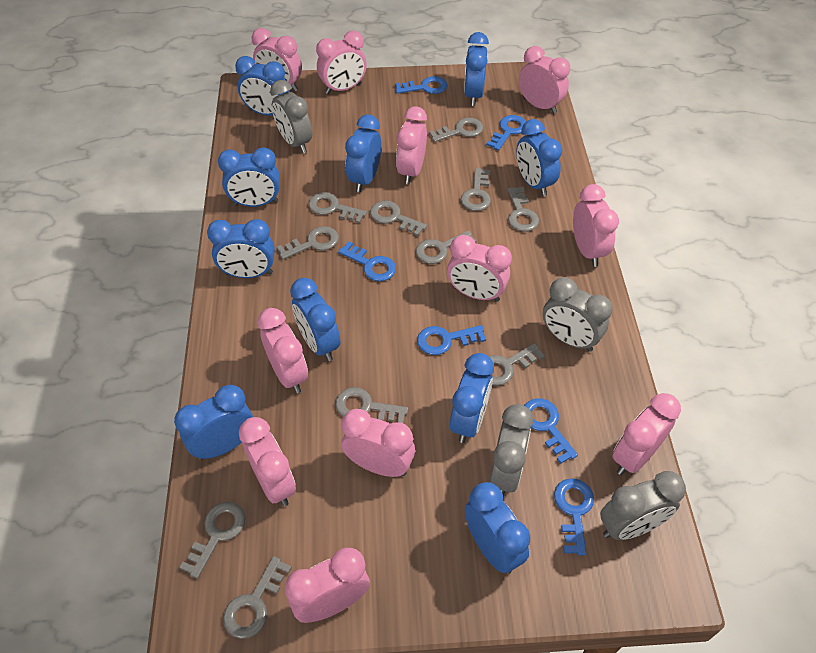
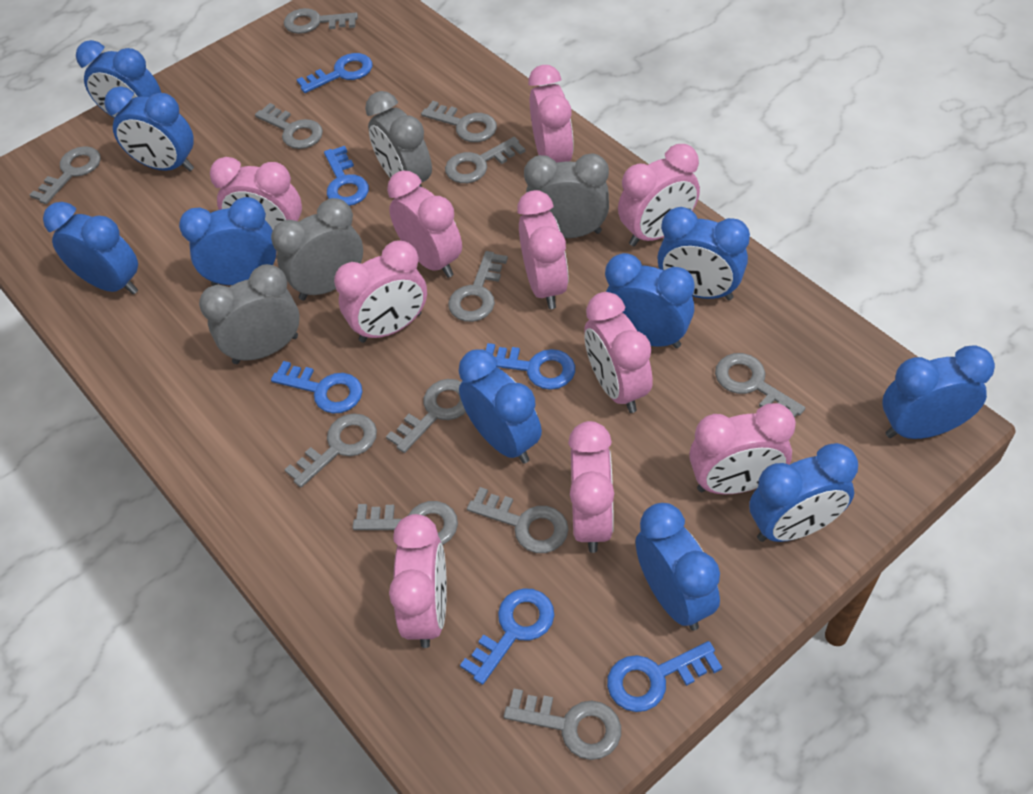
grey key: 11 -> 12
pink clock: 11 -> 10

